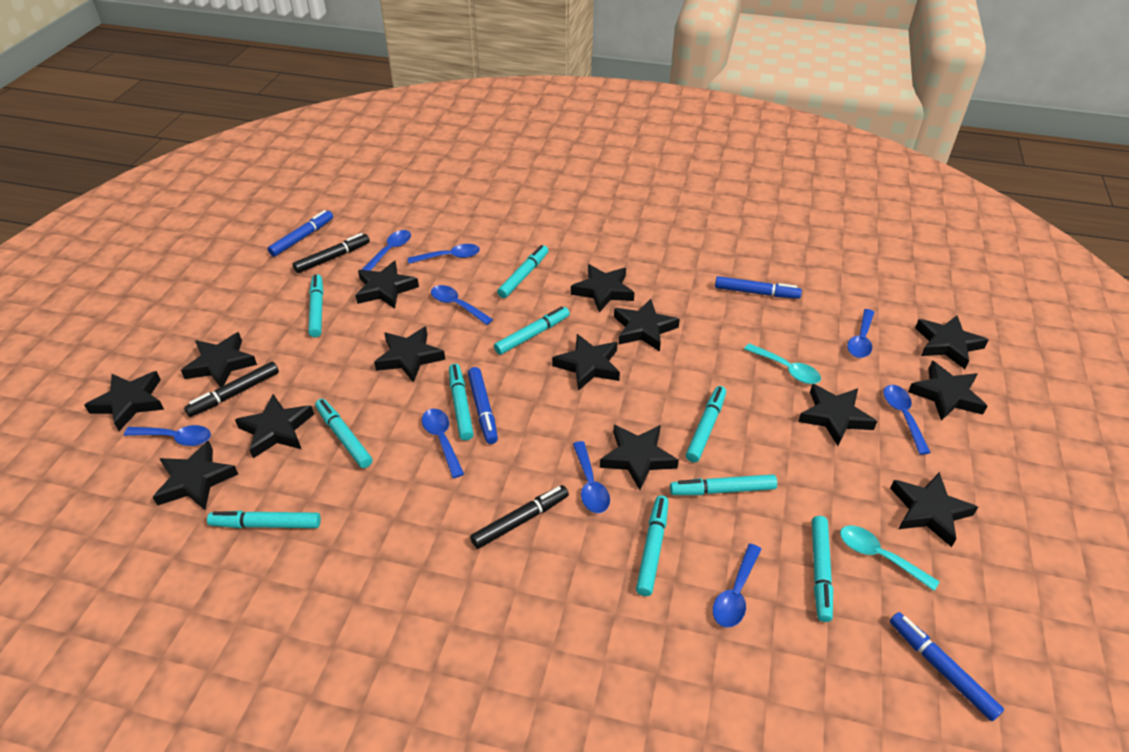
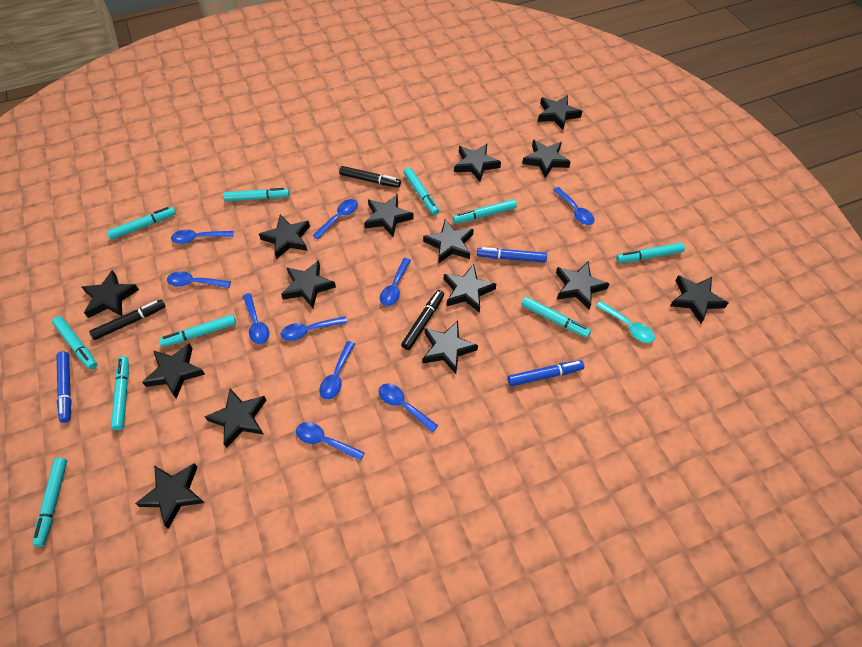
black star: 14 -> 15
blue marker: 4 -> 3
blue spoon: 9 -> 10
turquoise spoon: 2 -> 1

